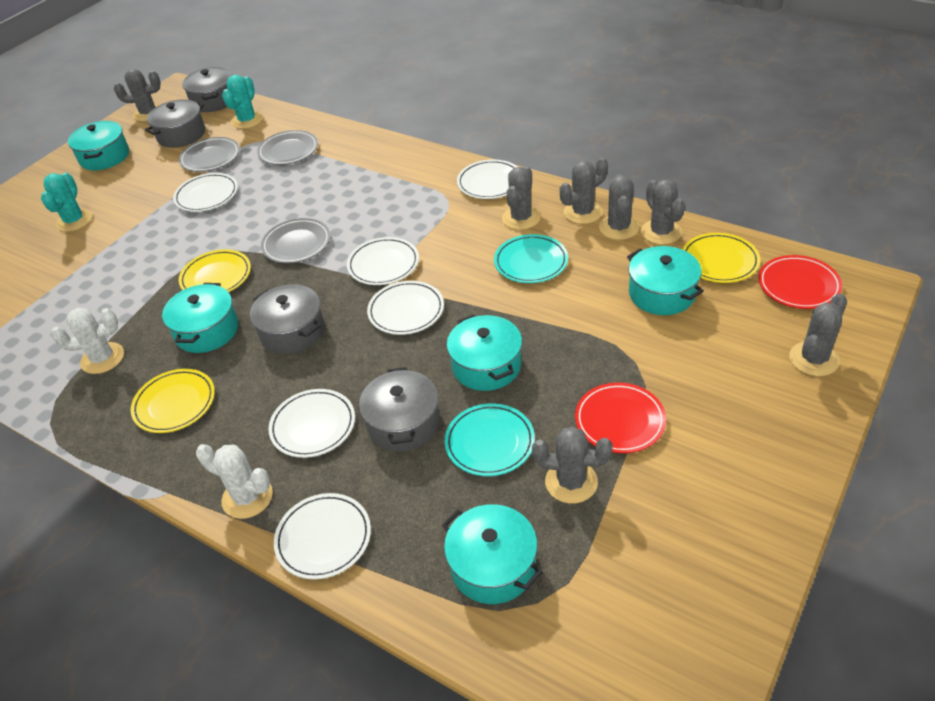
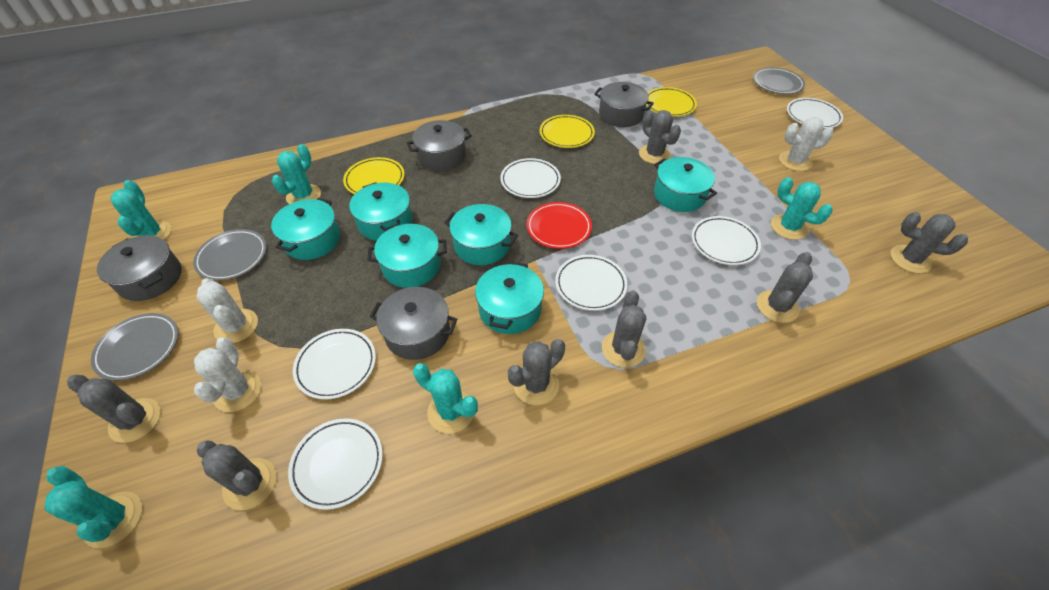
red plate: 2 -> 1
turquoise cactus: 2 -> 5
turquoise plate: 2 -> 0
turquoise pot: 5 -> 6
white cactus: 2 -> 3

